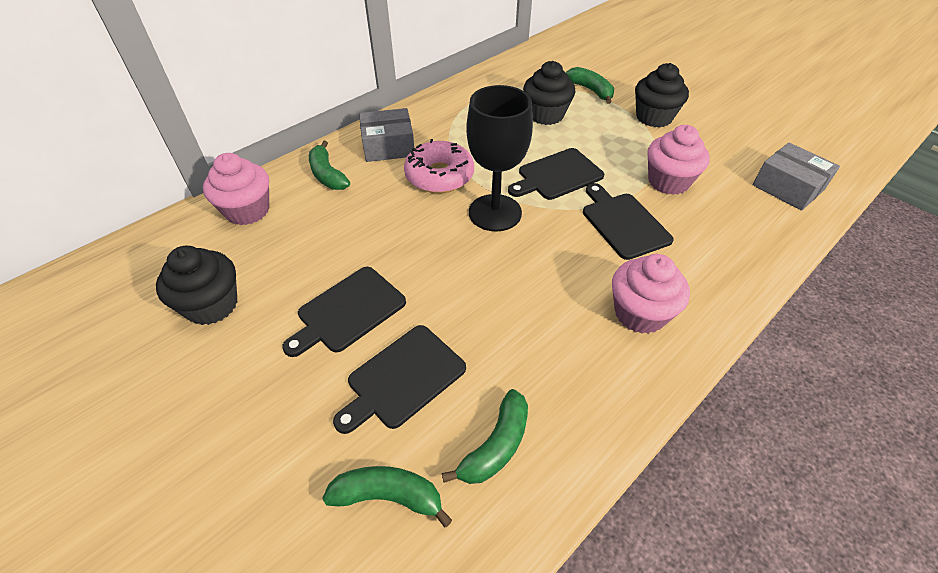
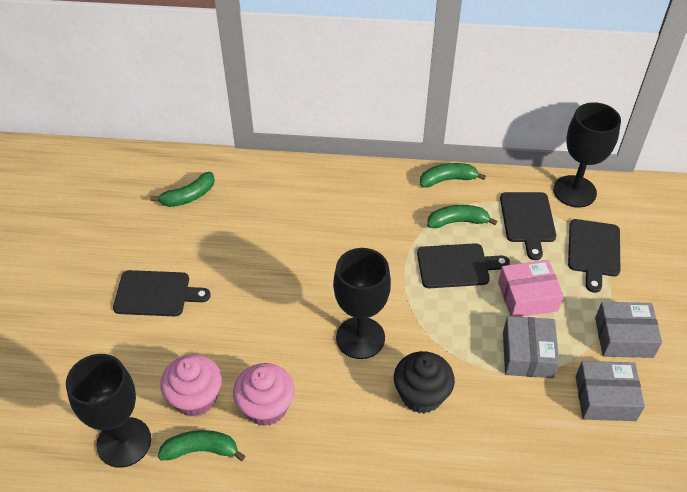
black cupcake: 3 -> 1
black goblet: 1 -> 3
grey box: 2 -> 3
pink box: 0 -> 1
pink cupcake: 3 -> 2
pink donut: 1 -> 0

